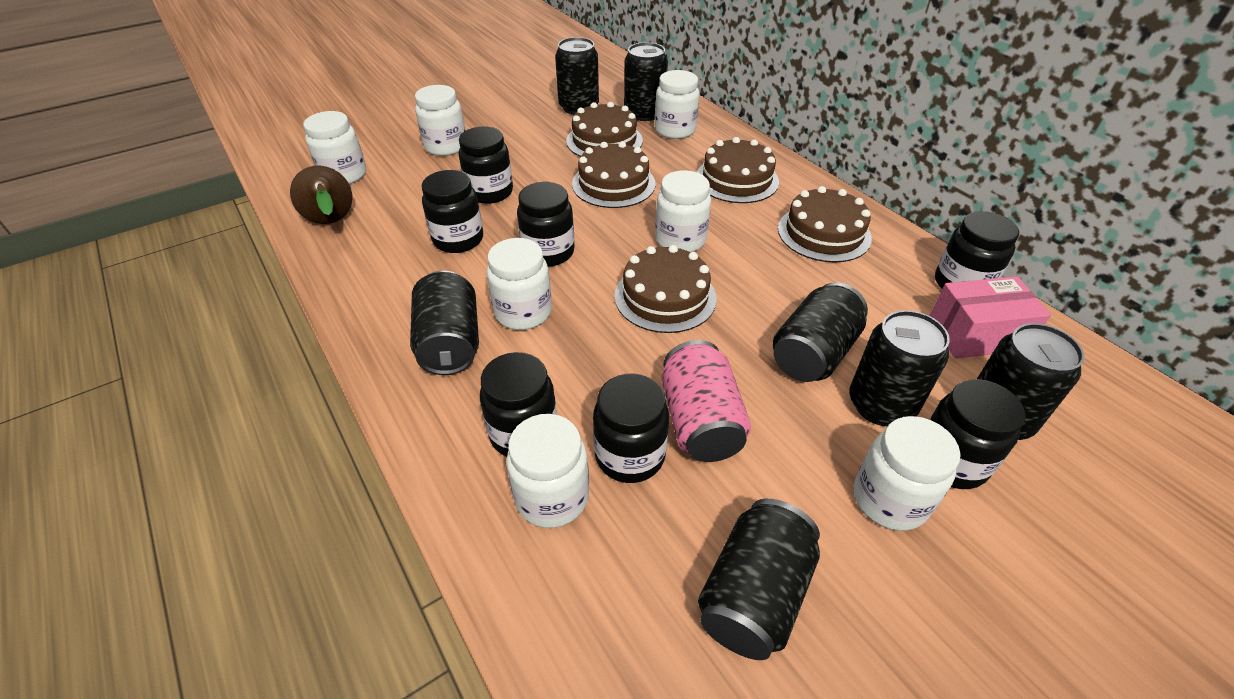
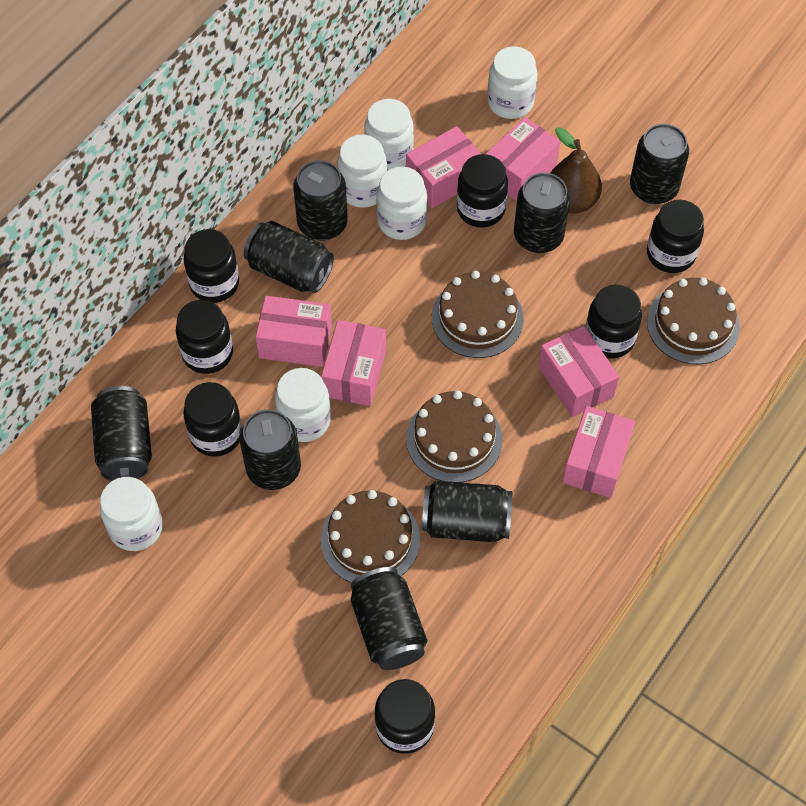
black can: 7 -> 8
brown cake: 5 -> 4
pink box: 1 -> 6
pink can: 1 -> 0
white jar: 7 -> 6

